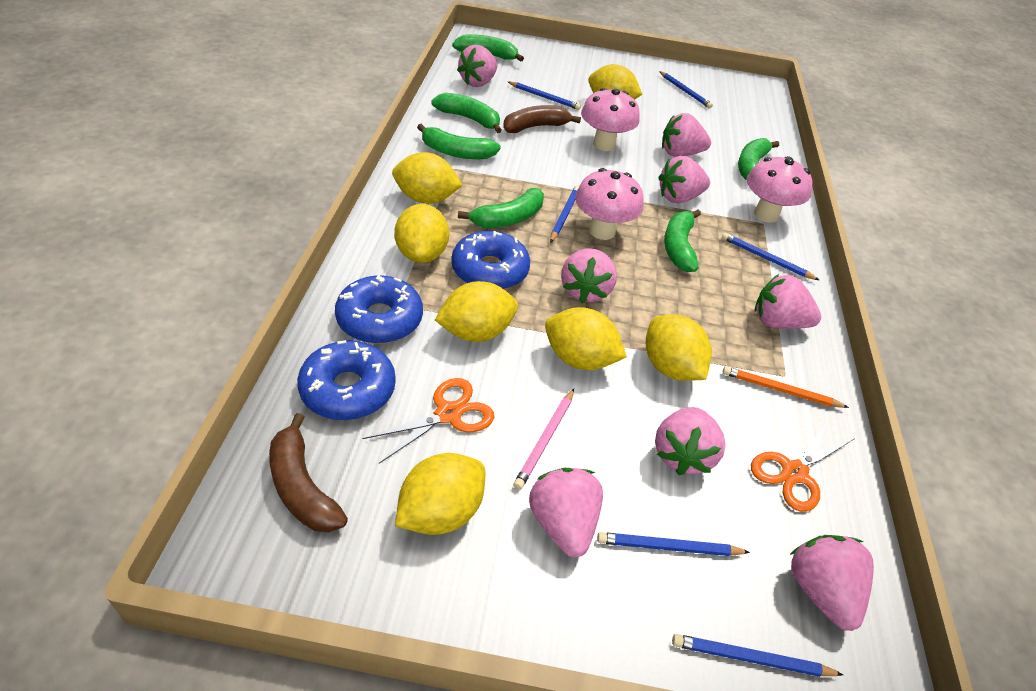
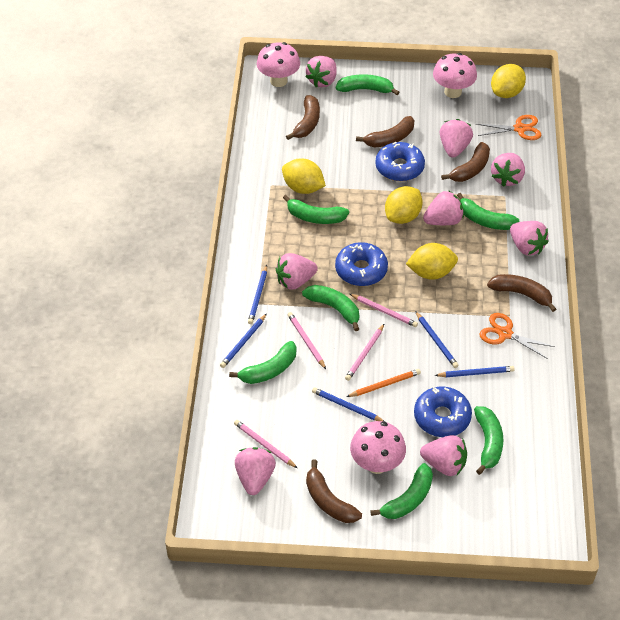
blue pencil: 6 -> 5
brown banana: 2 -> 5
green banana: 6 -> 7
pink pencil: 1 -> 4
yellow lemon: 7 -> 4

